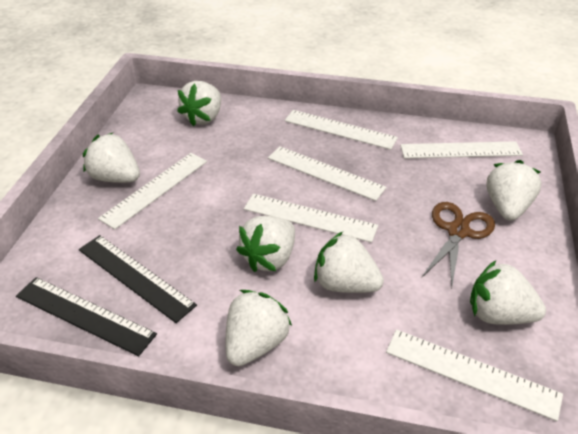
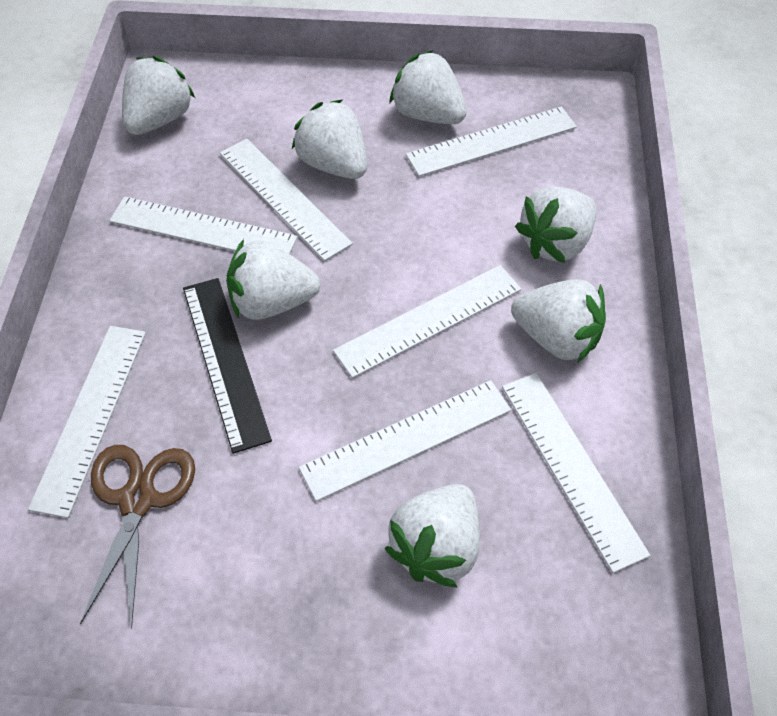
black ruler: 2 -> 1
white ruler: 6 -> 7

